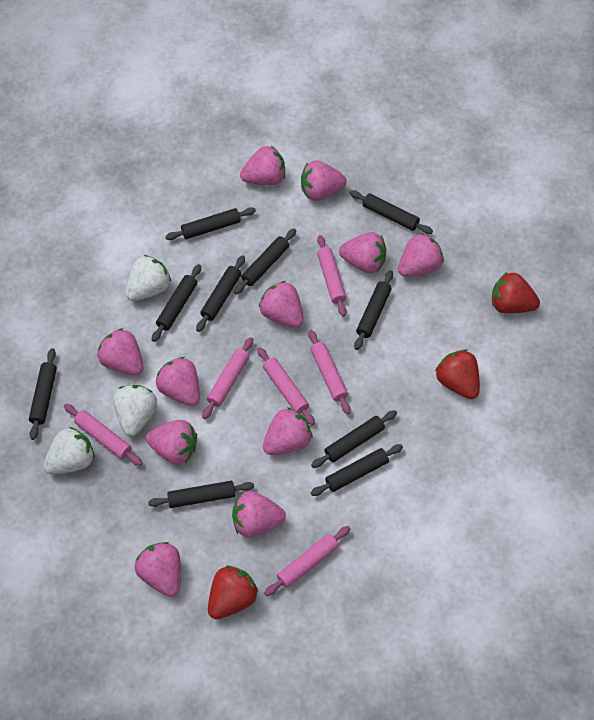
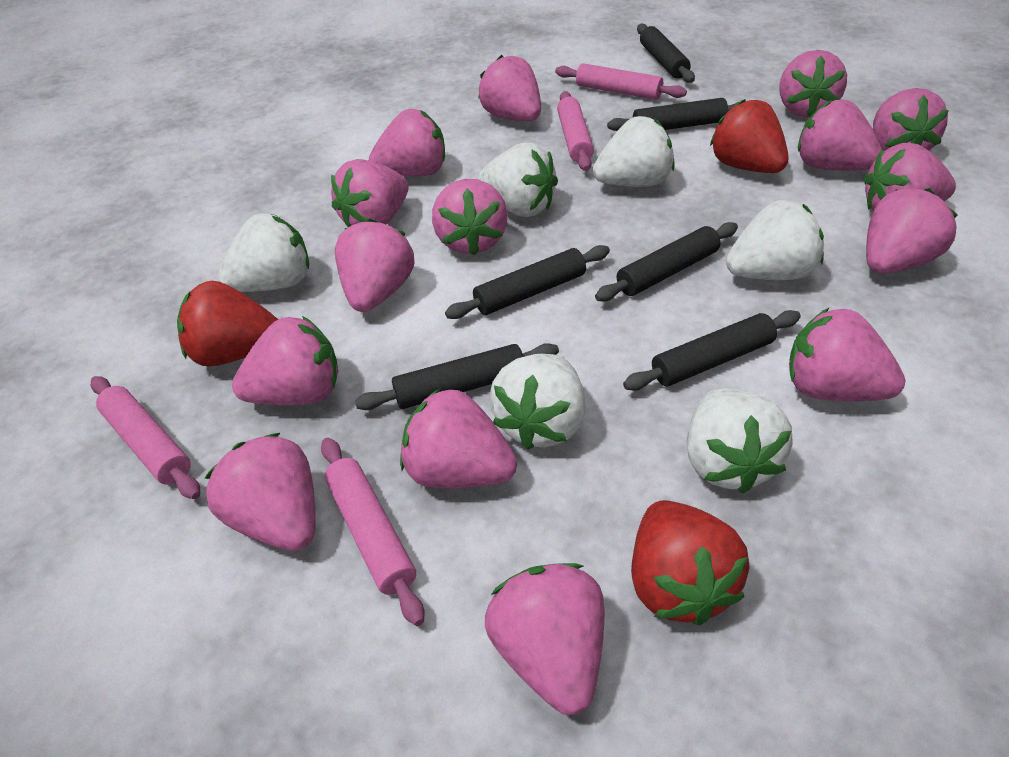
black rolling pin: 10 -> 6
pink rolling pin: 6 -> 4
pink strawberry: 11 -> 15
white strawberry: 3 -> 6

